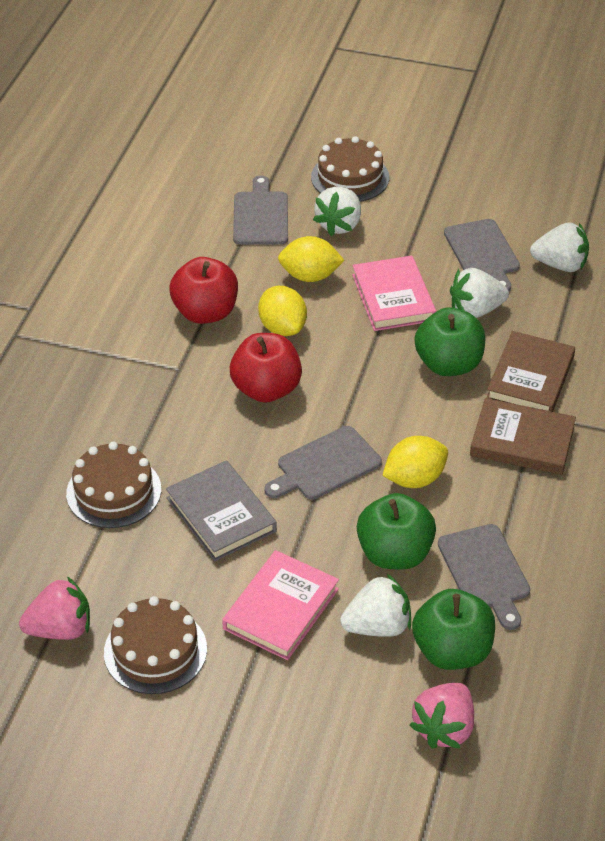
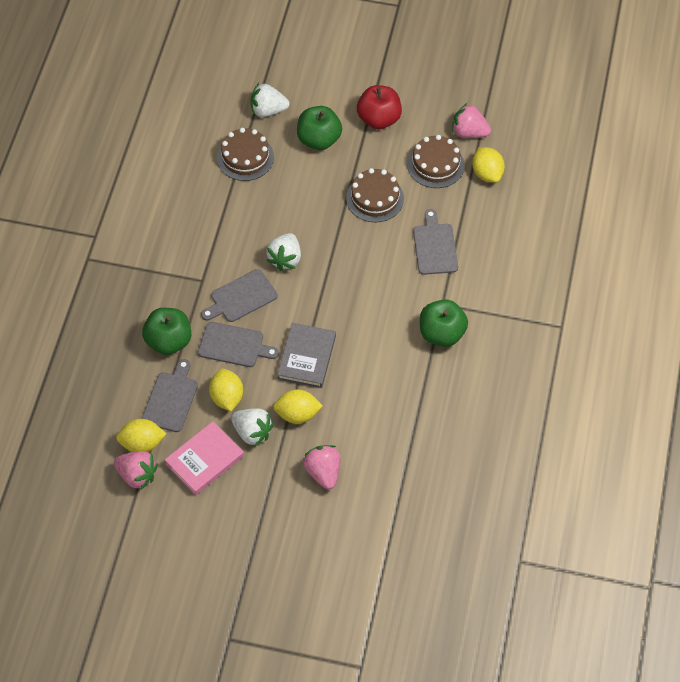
brown book: 2 -> 0
pink book: 2 -> 1
pink strawberry: 2 -> 3
red apple: 2 -> 1
white strawberry: 4 -> 3
yellow lemon: 3 -> 4

